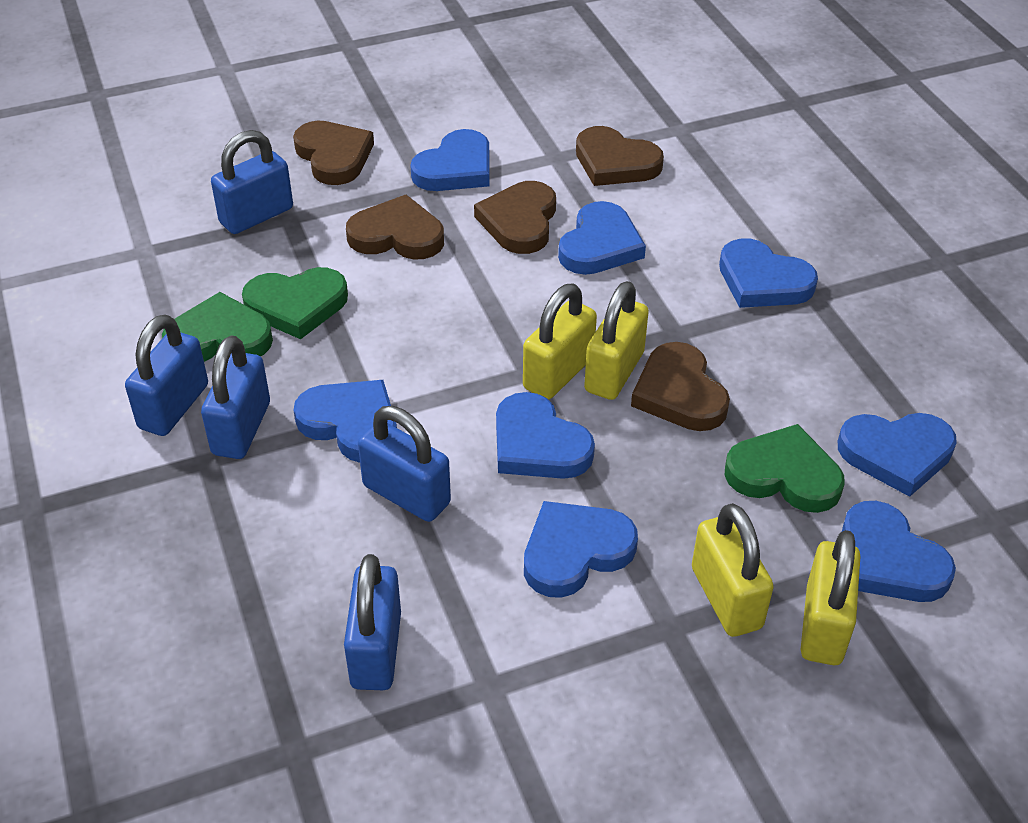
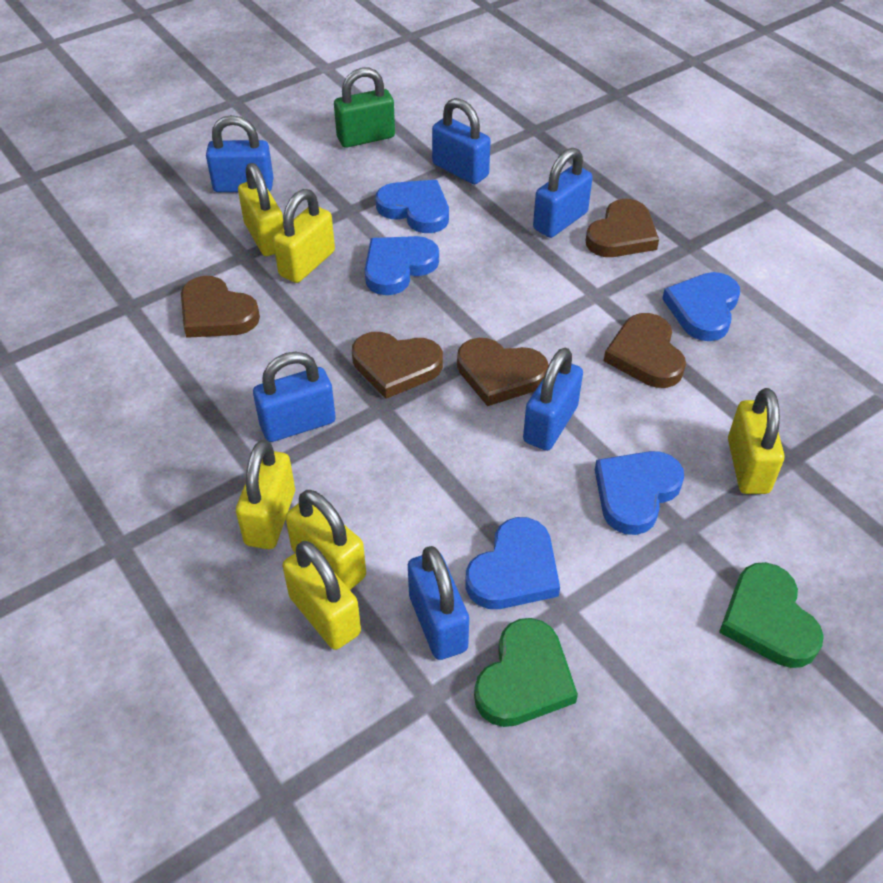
blue heart: 8 -> 5
blue padlock: 5 -> 6
green heart: 3 -> 2
green padlock: 0 -> 1
yellow padlock: 4 -> 6

